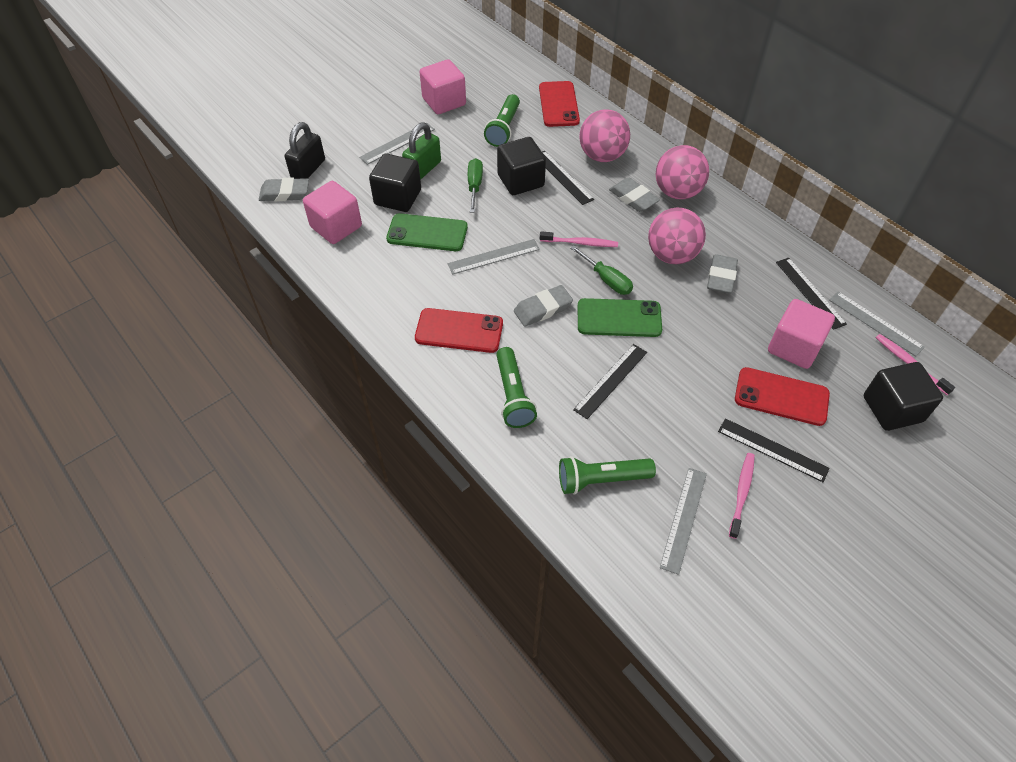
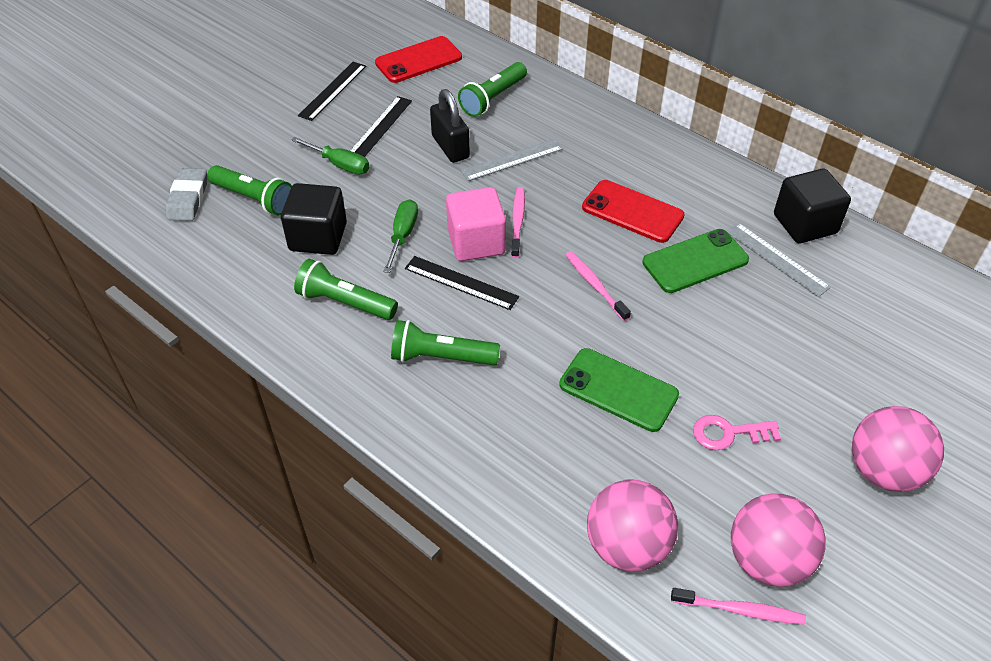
black cube: 3 -> 2
black ruler: 4 -> 3
green flashlight: 3 -> 4
green padlock: 1 -> 0
grey eraser: 4 -> 1
grey ruler: 4 -> 2
pink cube: 3 -> 1
pink key: 0 -> 1
red phone: 3 -> 2

